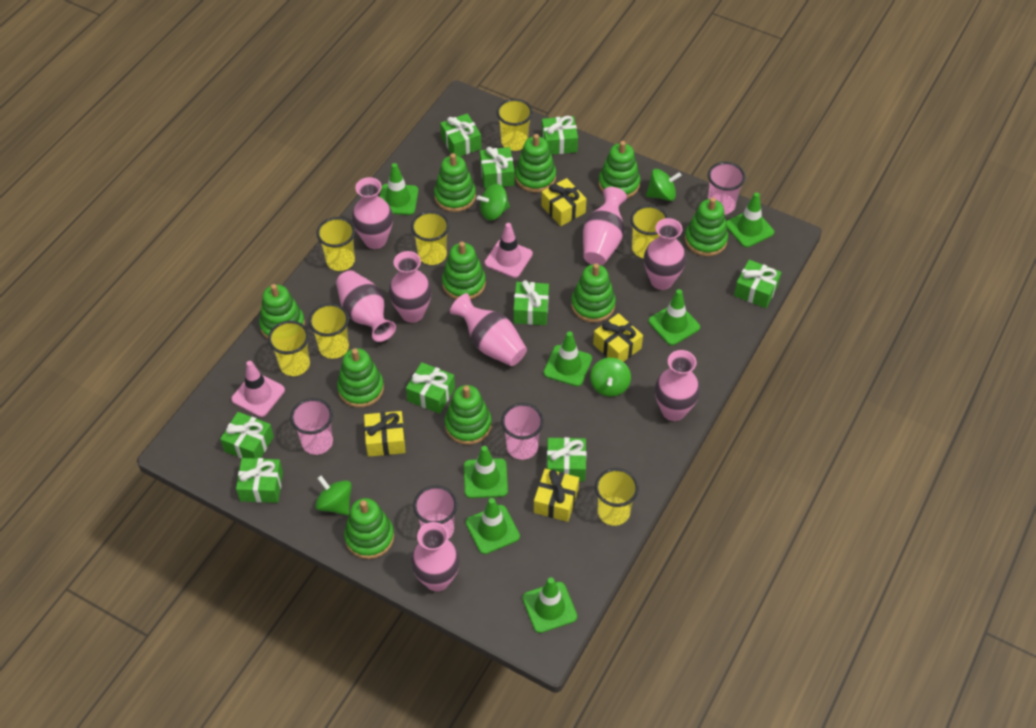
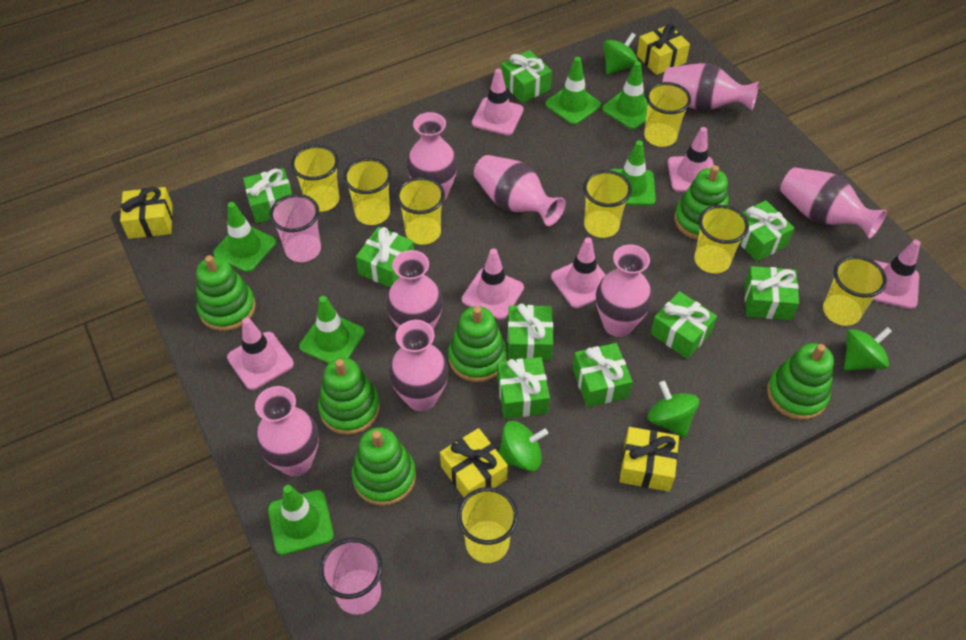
green stacking toy: 10 -> 6
green traffic cone: 7 -> 6
pink cup: 4 -> 2
pink traffic cone: 2 -> 6
yellow cup: 7 -> 8

